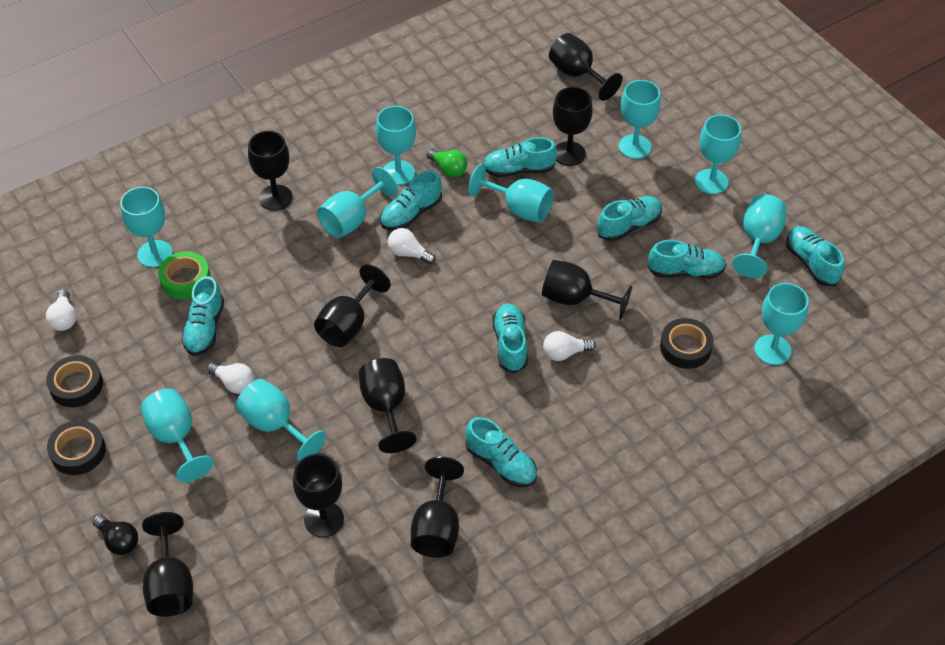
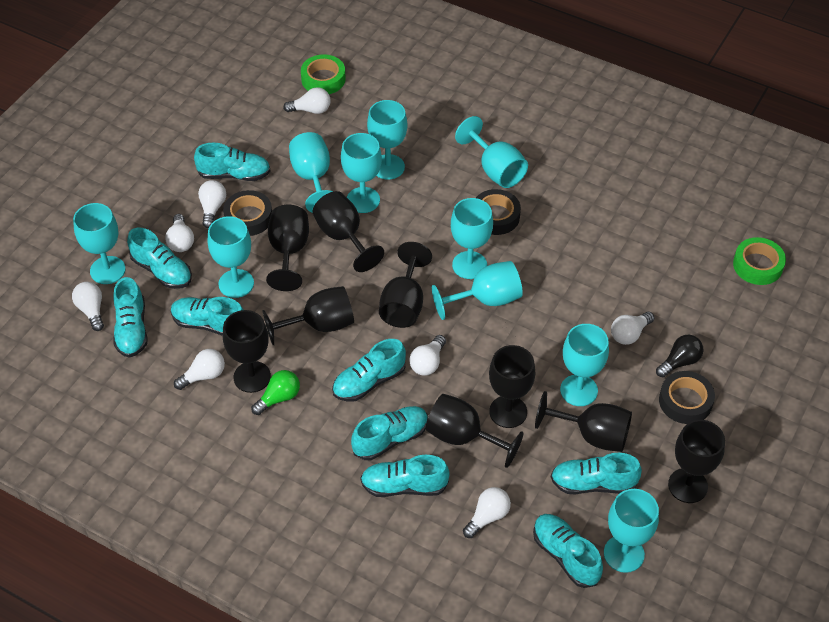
green tape: 1 -> 2
turquoise shoe: 8 -> 9
white light bulb: 4 -> 8

